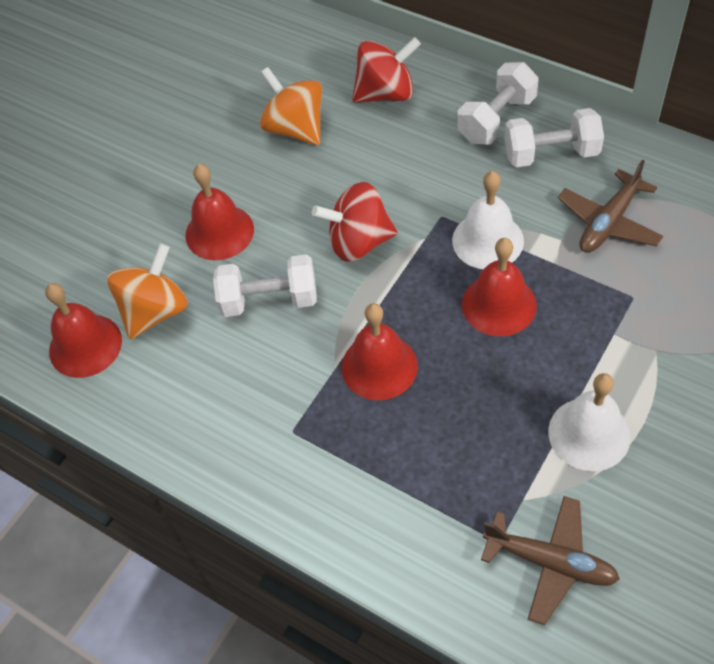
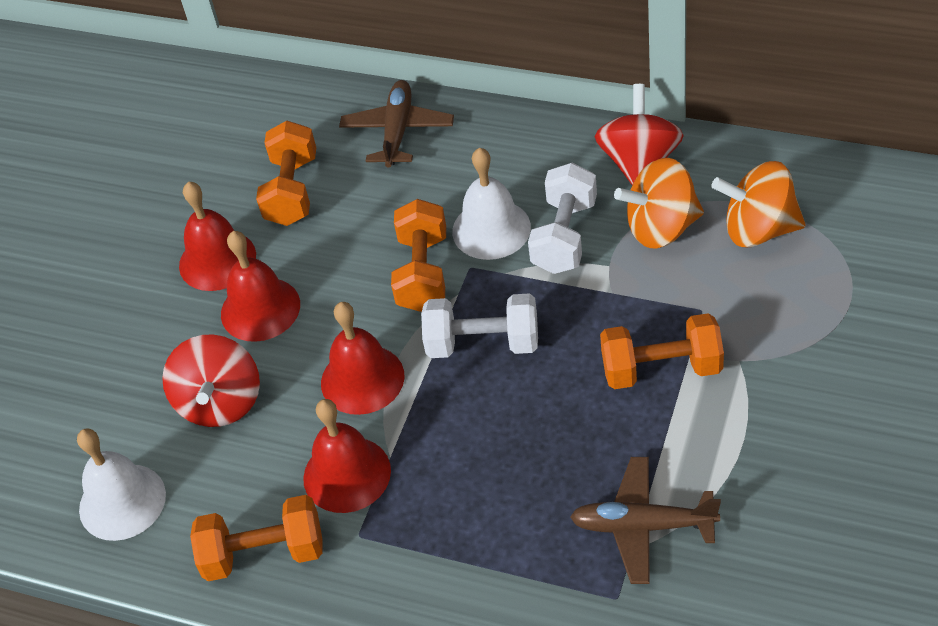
orange dumbbell: 0 -> 4
white dumbbell: 3 -> 2

